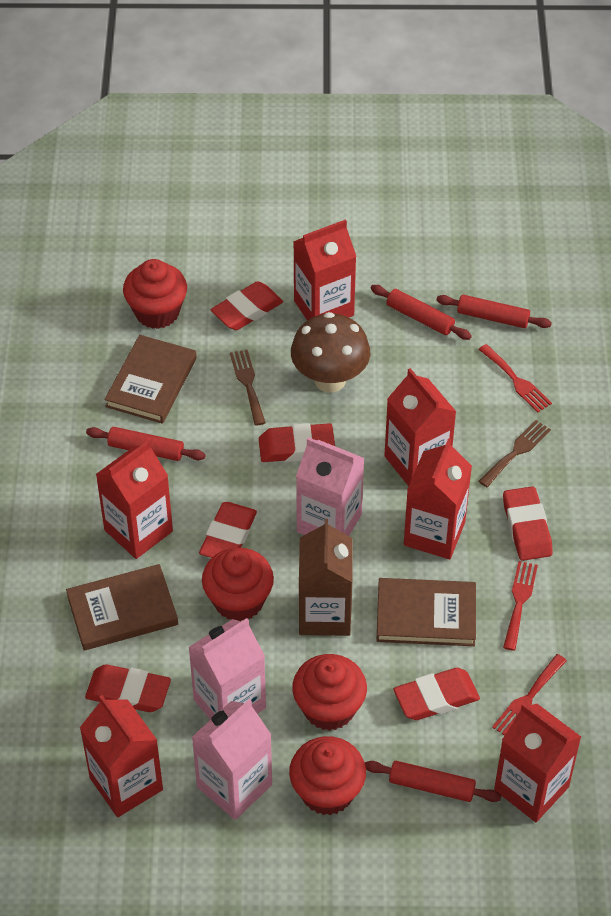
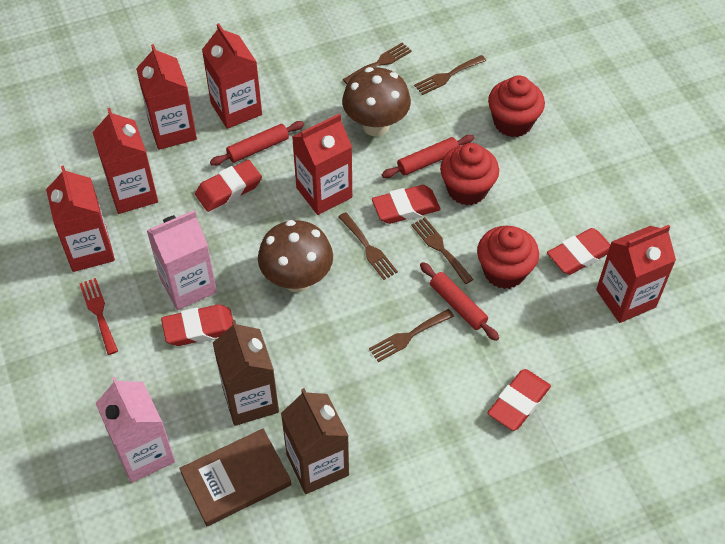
brown book: 3 -> 1
brown carton: 1 -> 2
brown fork: 2 -> 5
brown mushroom: 1 -> 2
pink carton: 3 -> 2
red cupcake: 4 -> 3
red eraser: 6 -> 5
red fork: 3 -> 1
red rolling pin: 4 -> 3

